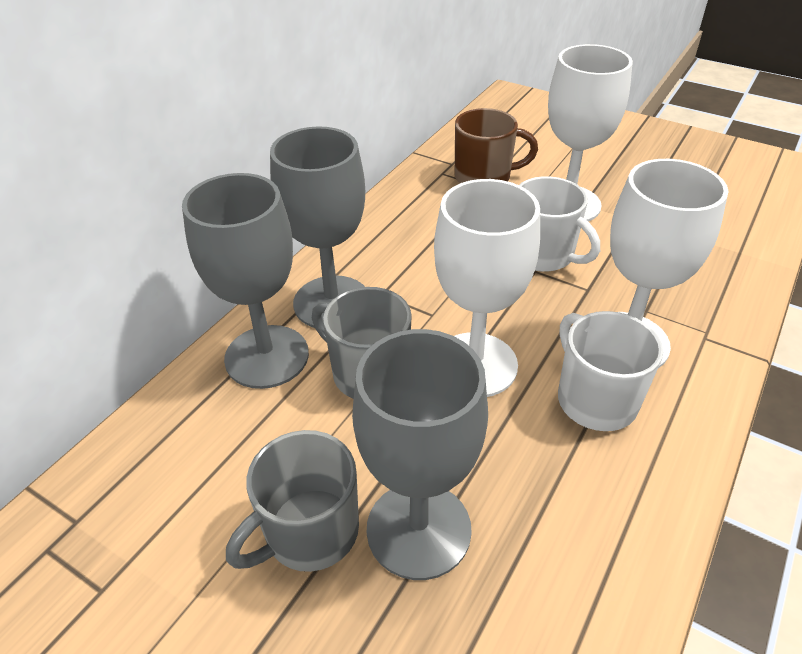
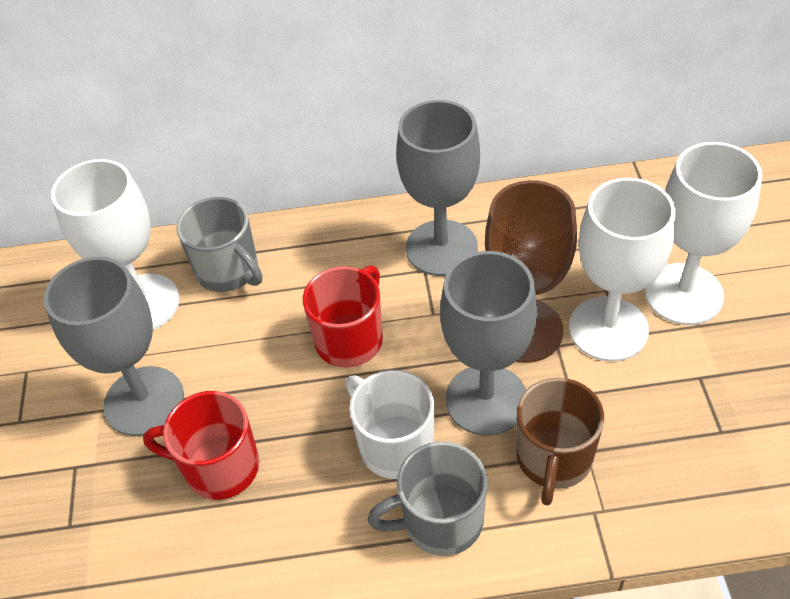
brown goblet: 0 -> 1
red mug: 0 -> 2
white mug: 2 -> 1

